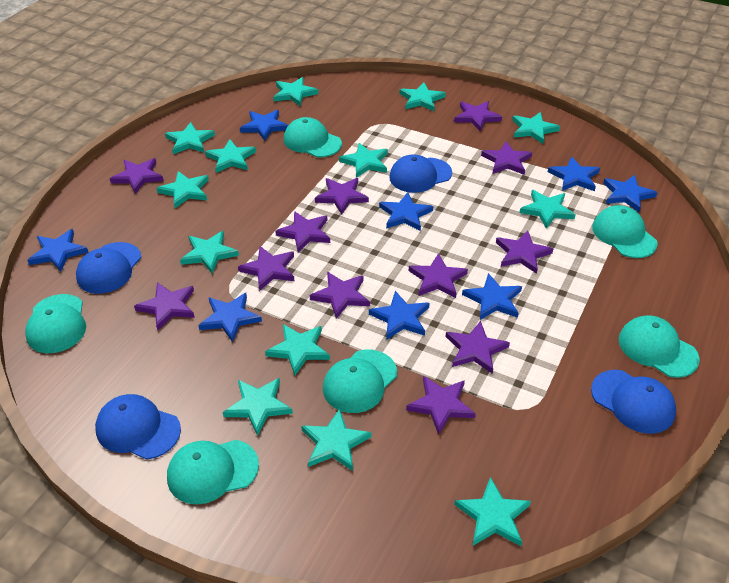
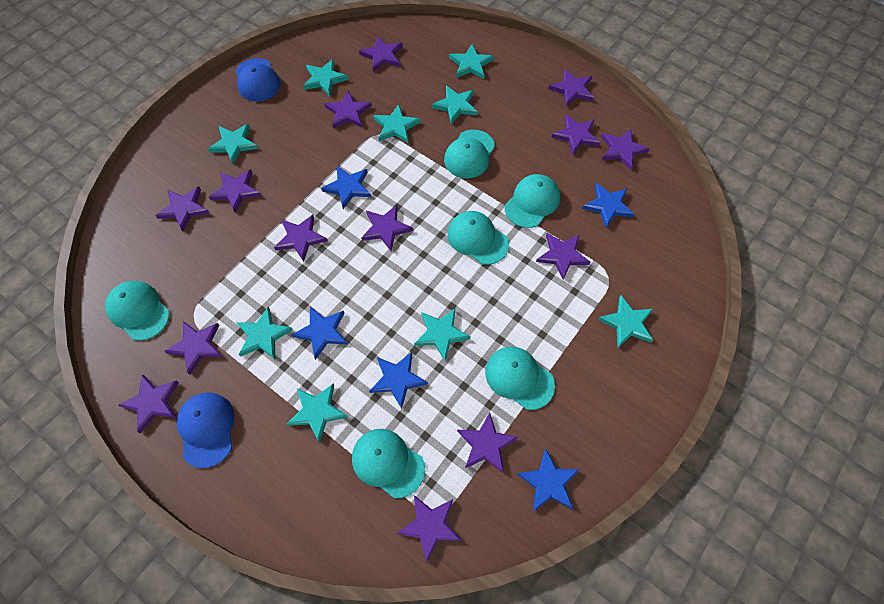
blue cap: 4 -> 2
blue star: 8 -> 5
purple star: 12 -> 14
turquoise star: 13 -> 9

